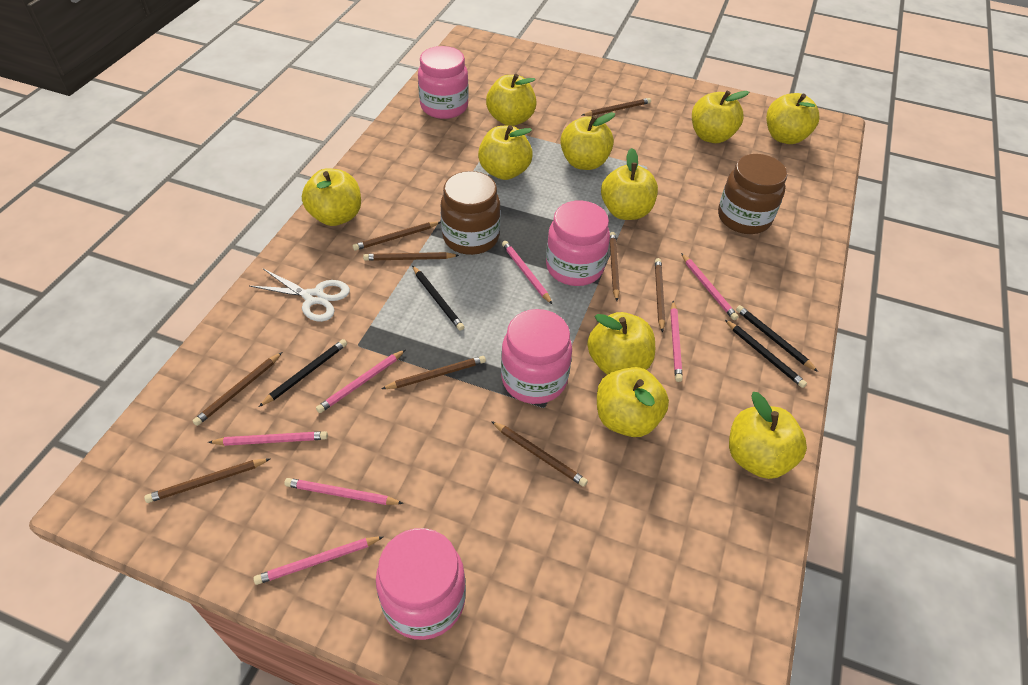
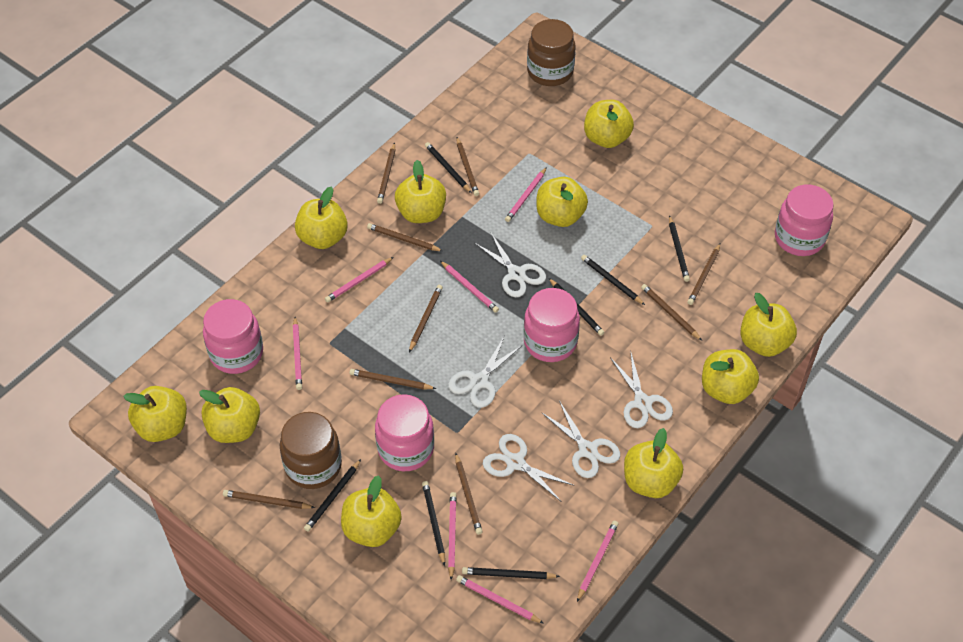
black pencil: 4 -> 7
white scissors: 1 -> 5

